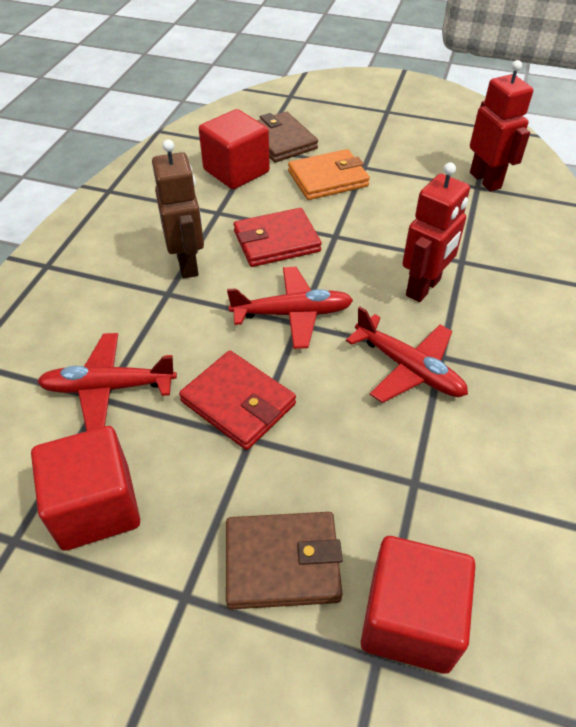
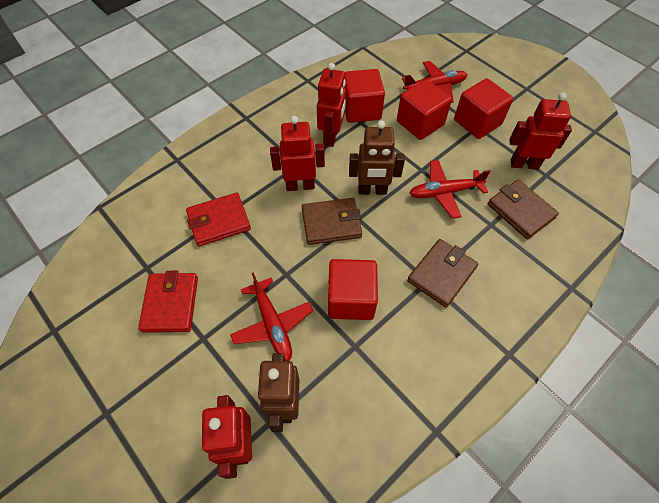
brown robot: 1 -> 2
brown wallet: 2 -> 3
orange wallet: 1 -> 0
red cube: 3 -> 4
red robot: 2 -> 4

